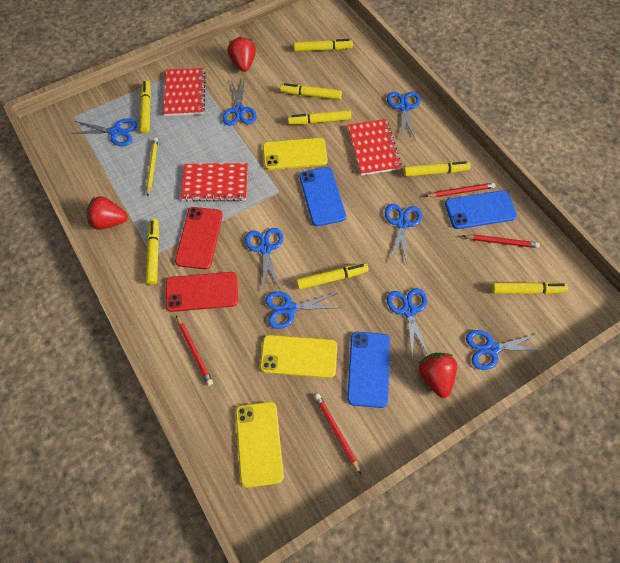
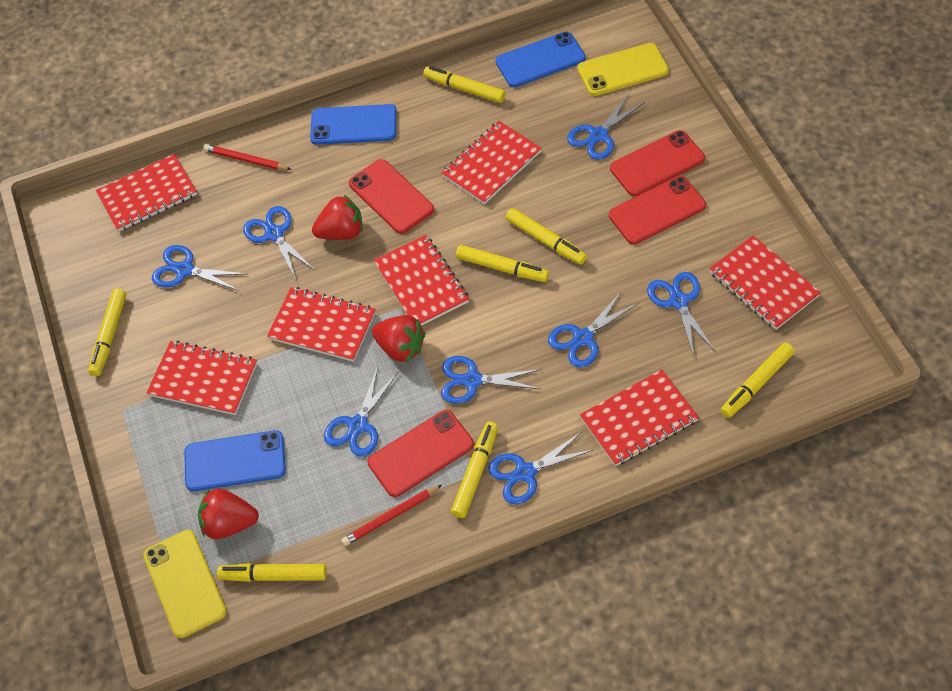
red notebook: 3 -> 7
red pencil: 4 -> 2
red phone: 2 -> 4
yellow marker: 8 -> 7
yellow pencil: 1 -> 0
yellow phone: 3 -> 2

